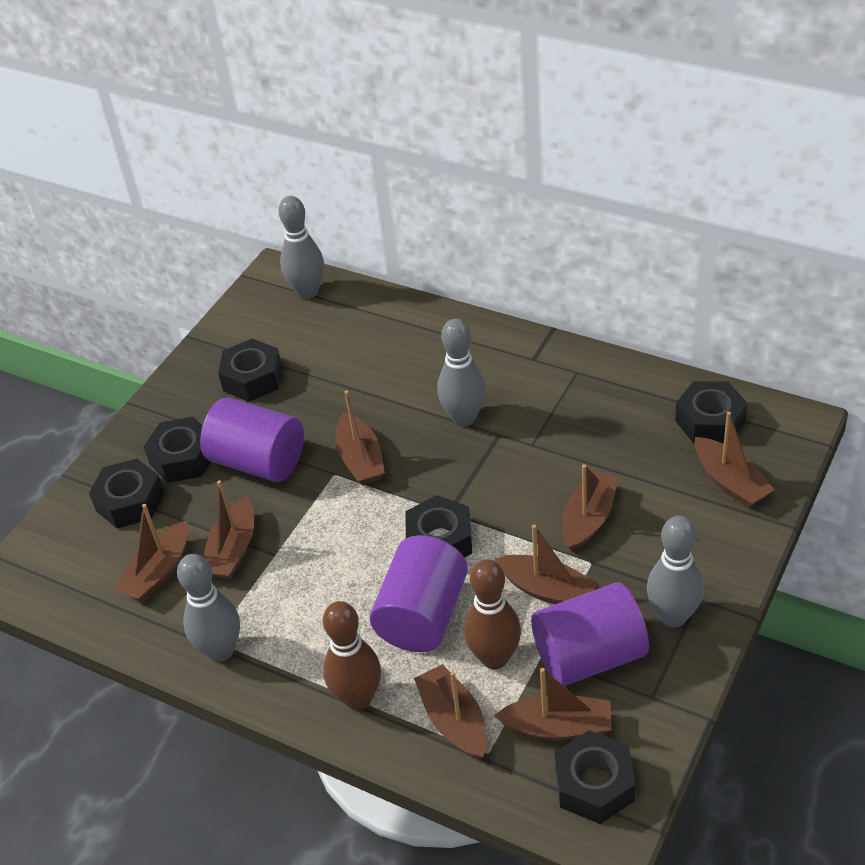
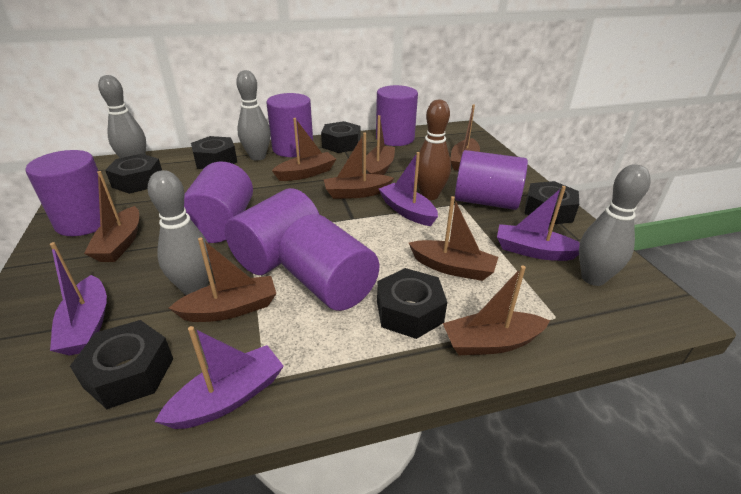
brown bowling pin: 2 -> 1
purple boat: 0 -> 4
purple cylinder: 3 -> 7

